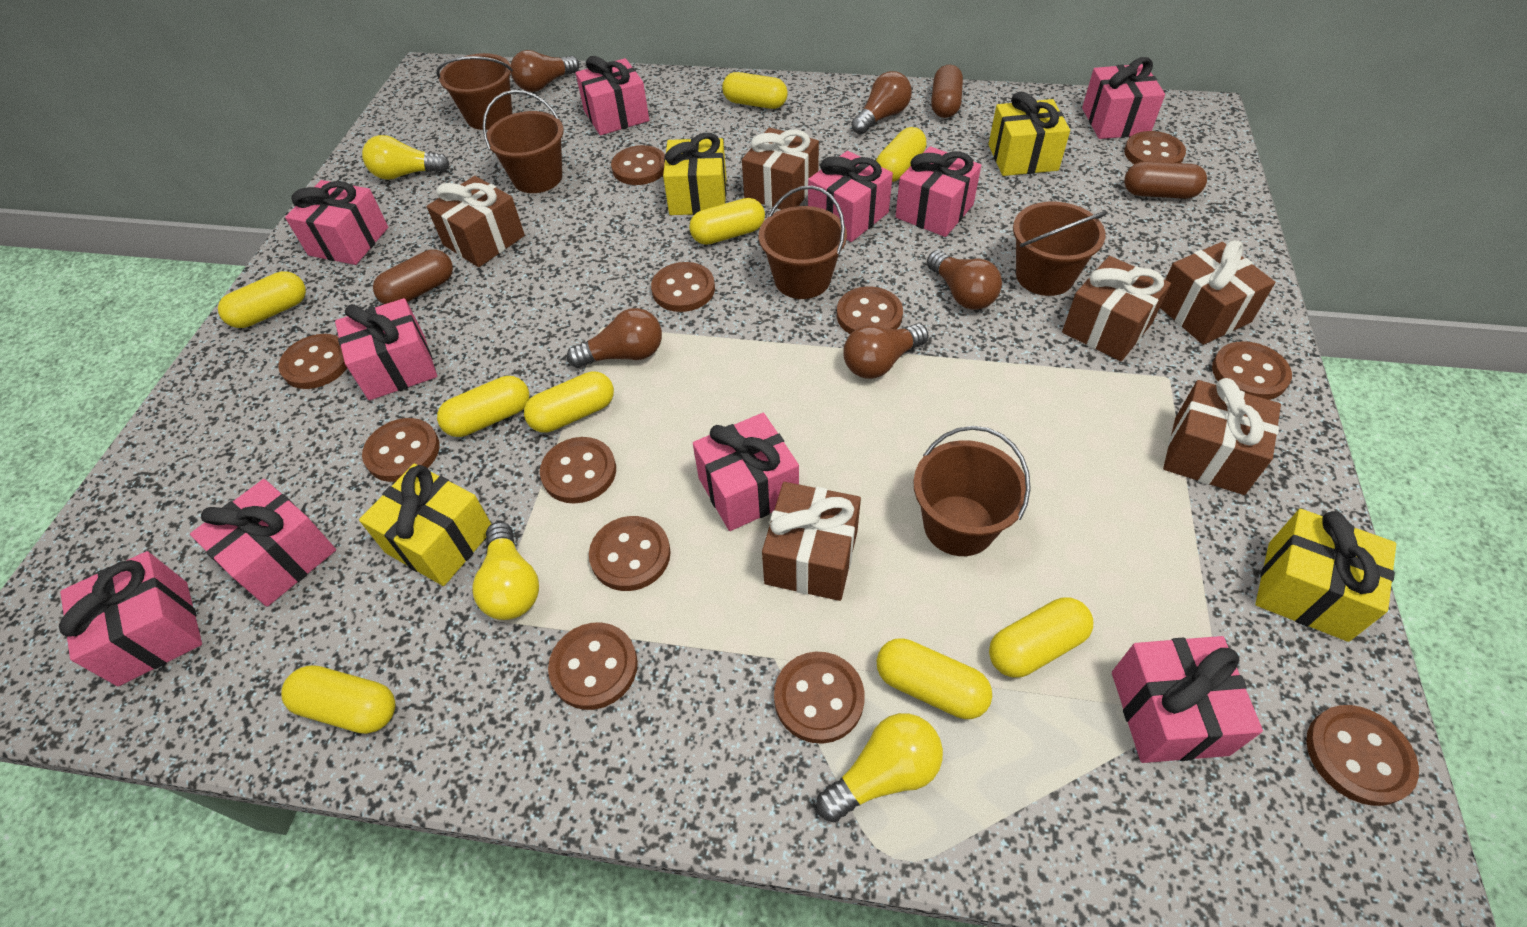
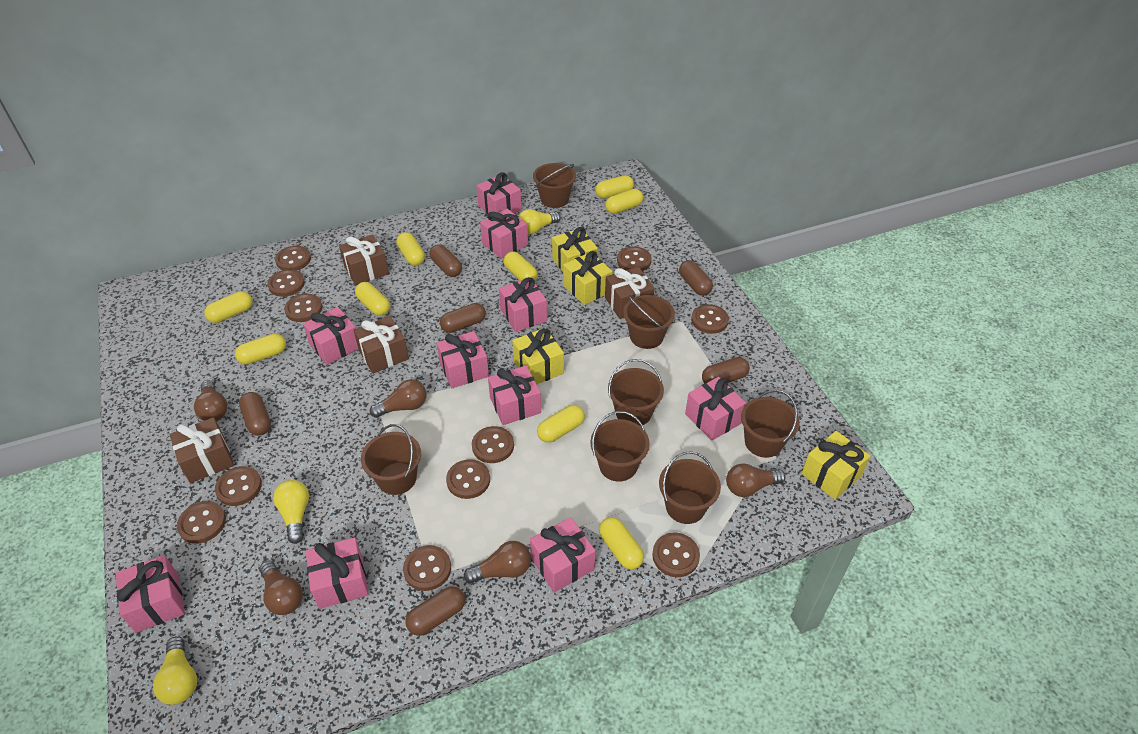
brown bucket: 5 -> 7
brown button: 12 -> 11
brown capsule: 3 -> 6
brown gift: 6 -> 4

